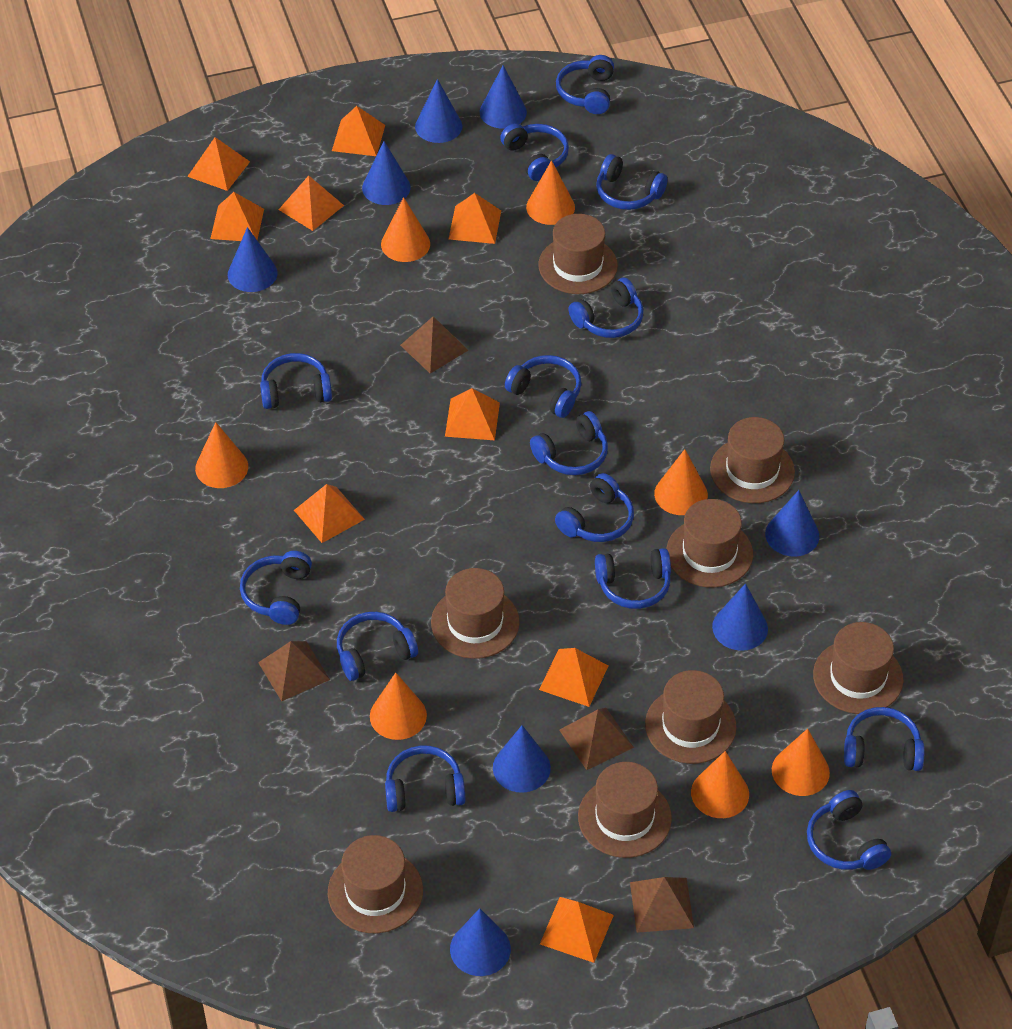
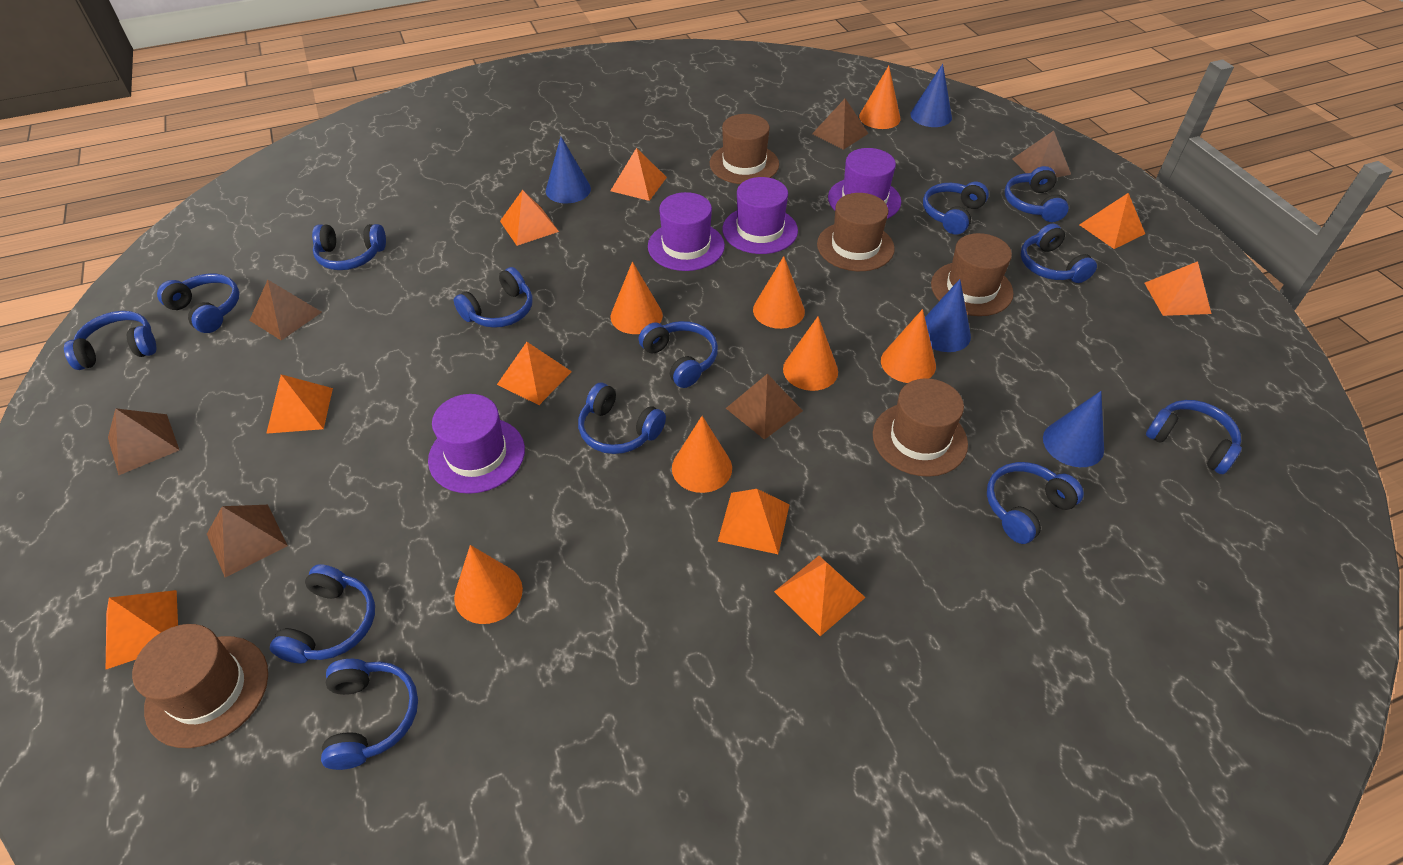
blue cone: 8 -> 4
blue headphones: 14 -> 13
brown hat: 8 -> 5
brown pyramid: 4 -> 6
purple hat: 0 -> 4

